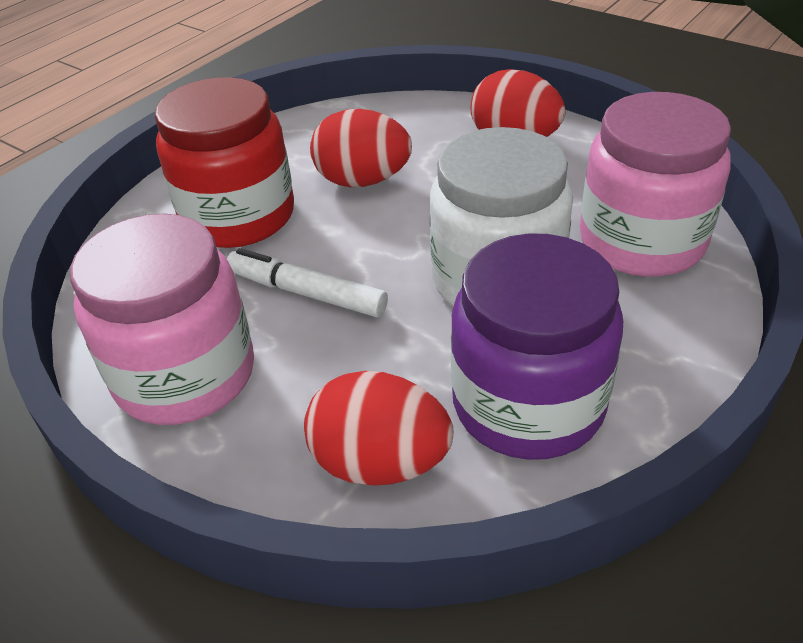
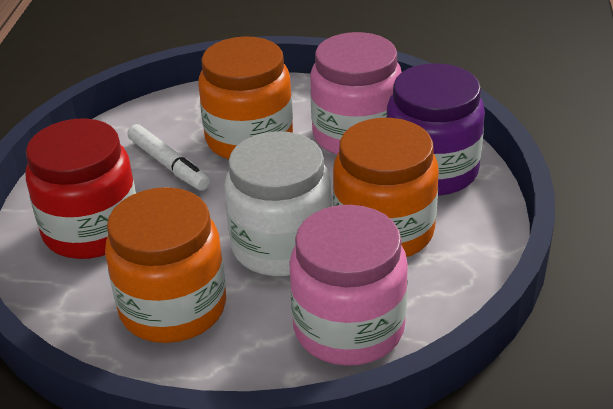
orange jar: 0 -> 3
red egg: 3 -> 0

